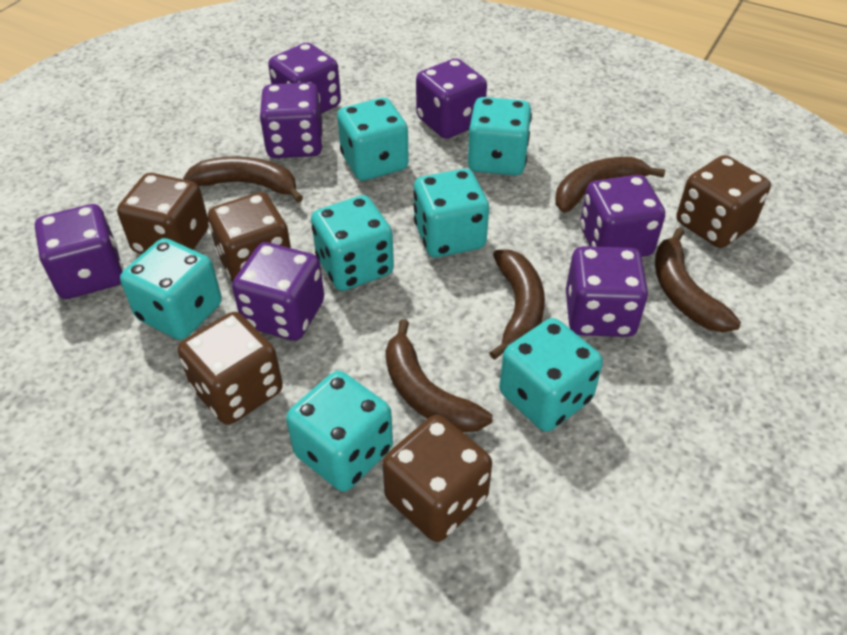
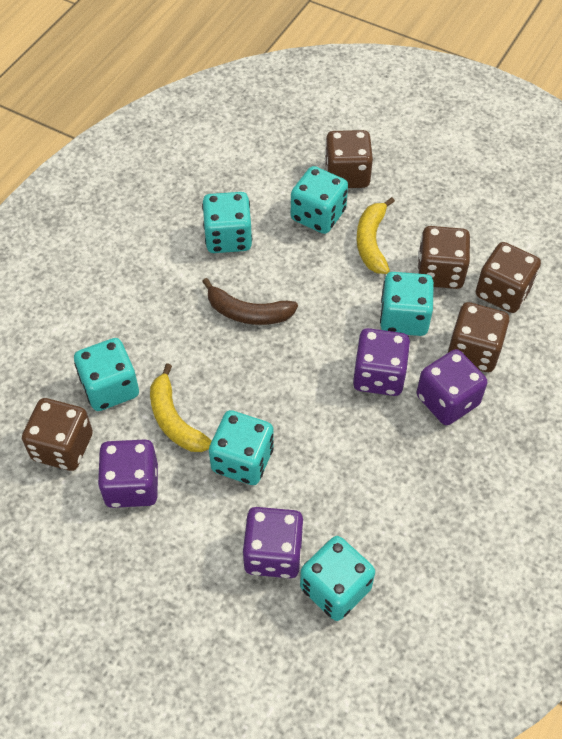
brown banana: 5 -> 1
purple dice: 7 -> 4
turquoise dice: 7 -> 6
yellow banana: 0 -> 2

